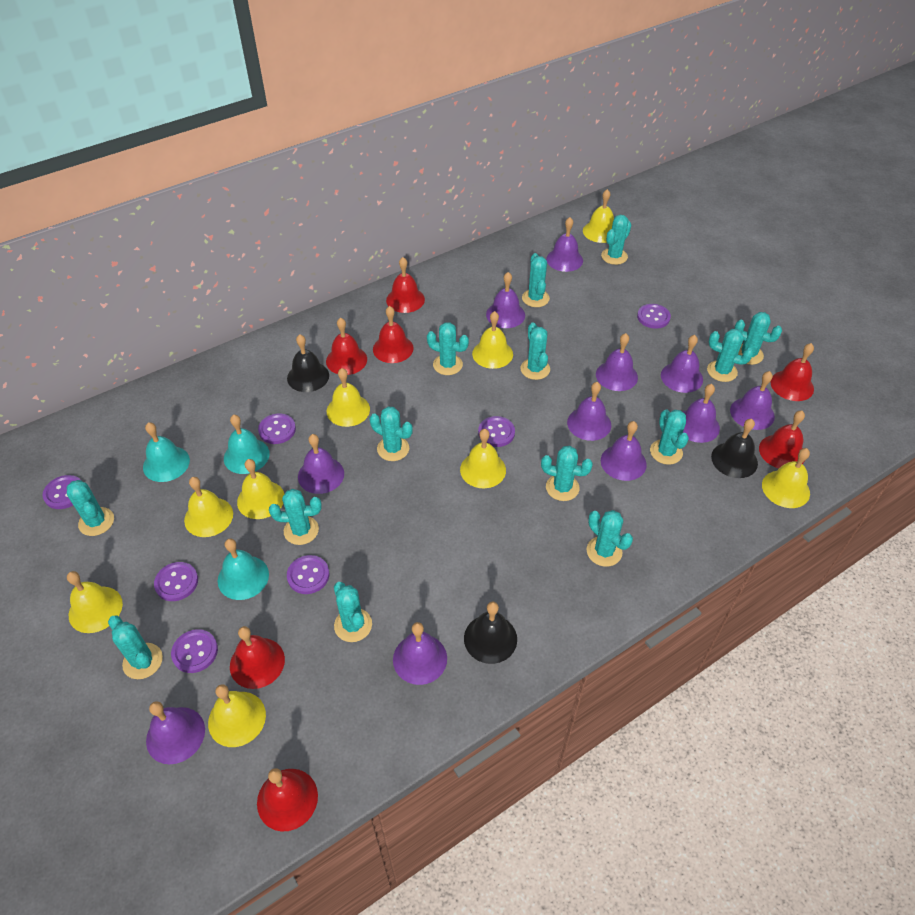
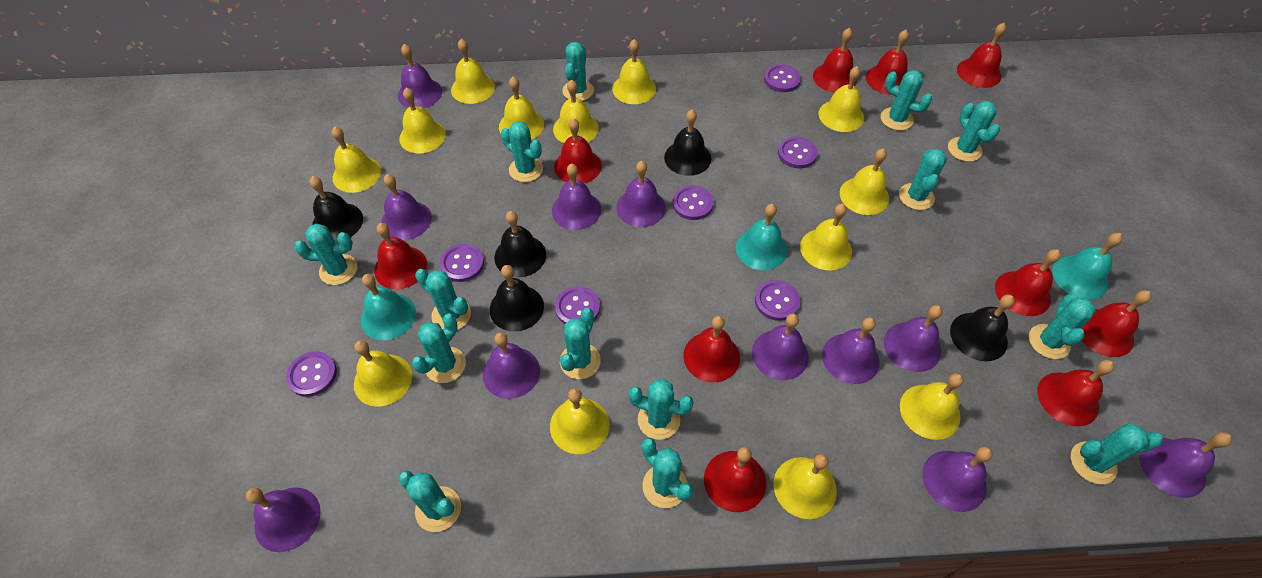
black bell: 3 -> 5
red bell: 7 -> 10
yellow bell: 9 -> 13

